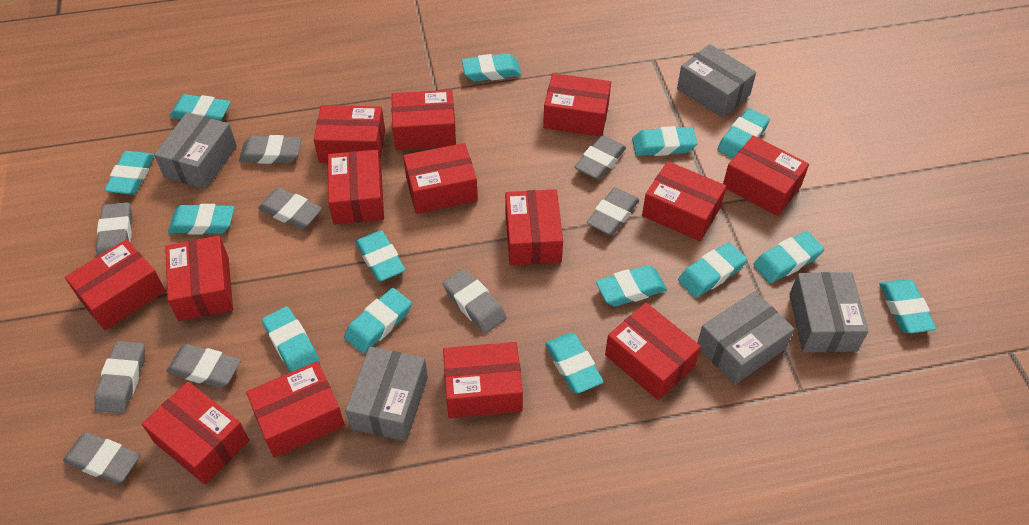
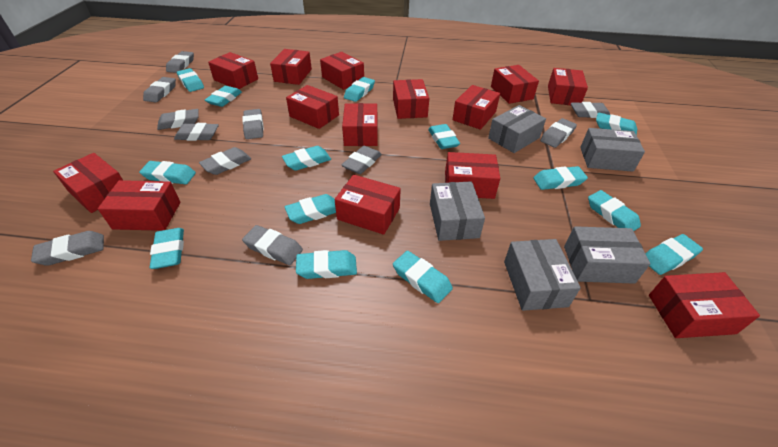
grey eraser: 9 -> 11

